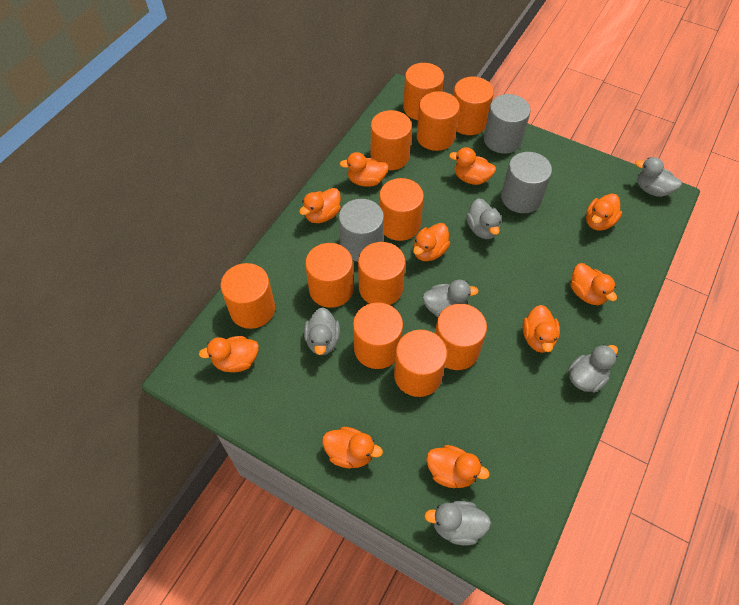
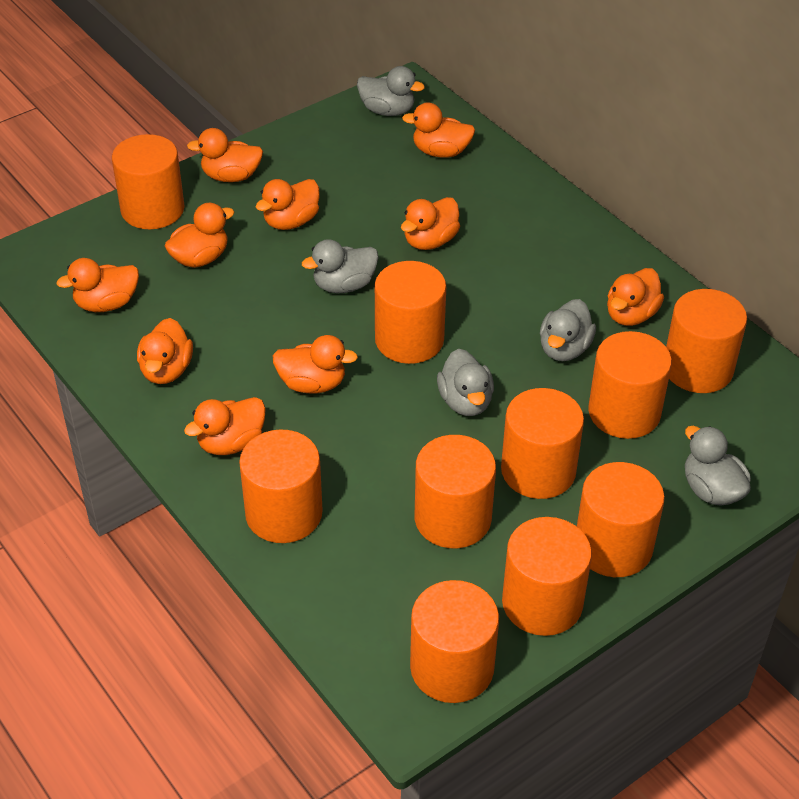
grey cylinder: 3 -> 0
grey duck: 6 -> 5
orange cylinder: 11 -> 10

